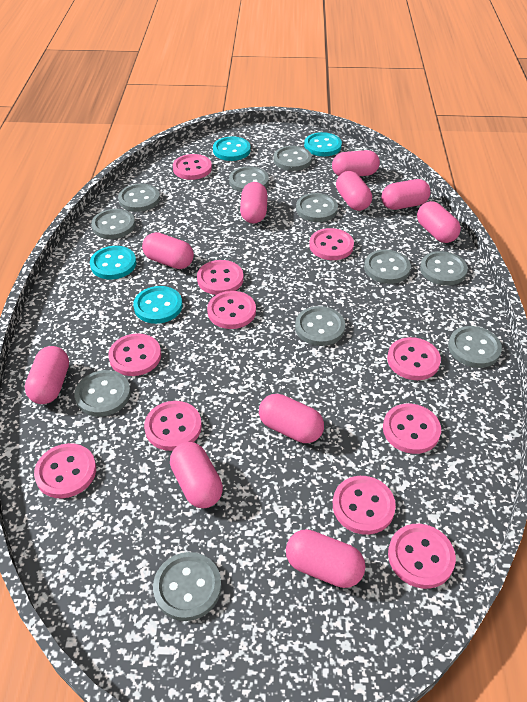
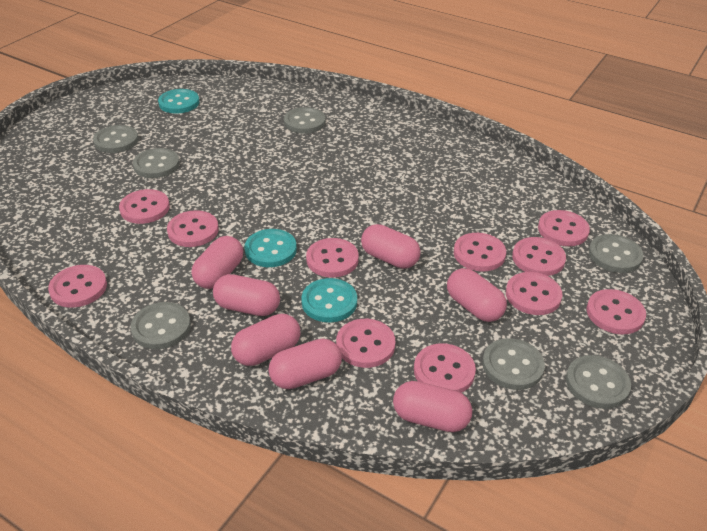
grey button: 11 -> 7
pink capsule: 10 -> 7
turquoise button: 4 -> 3

